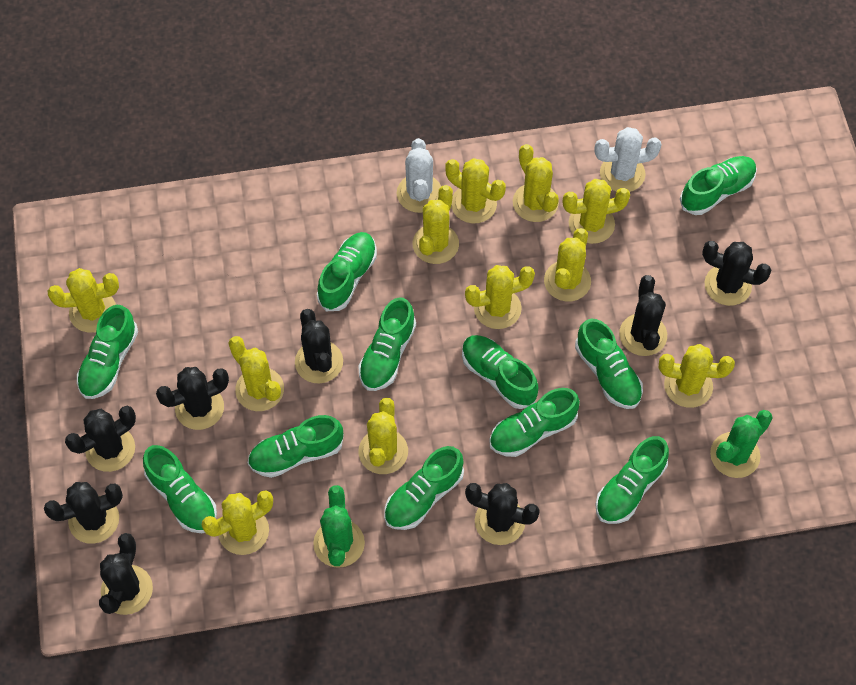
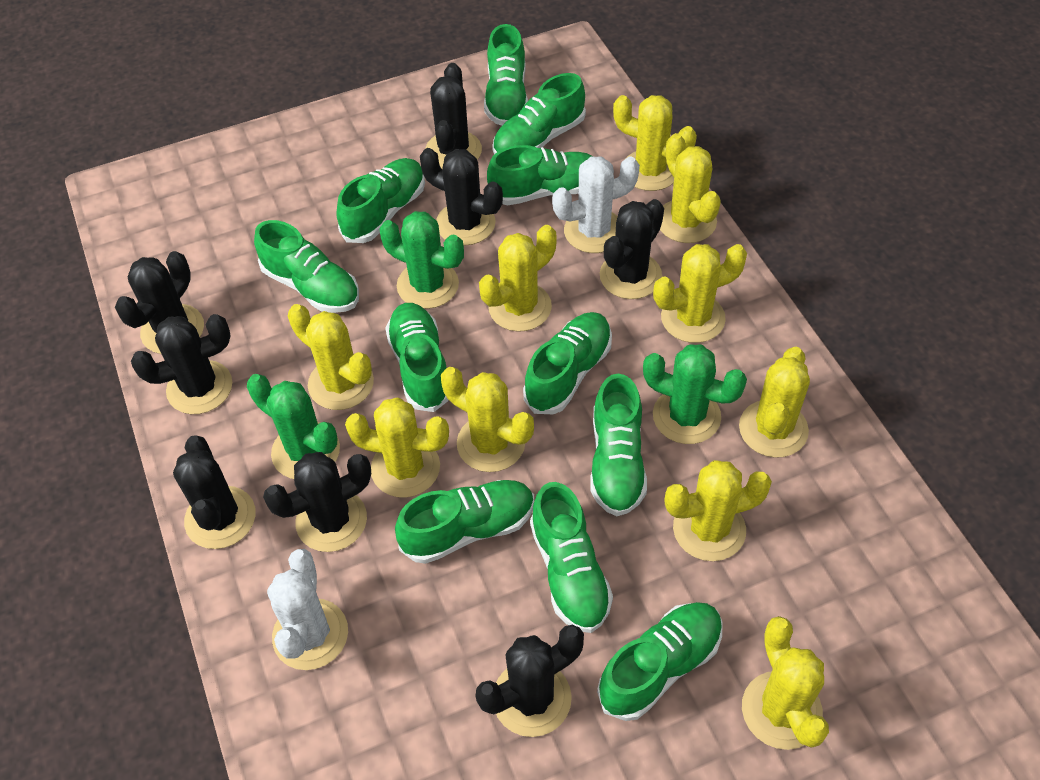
green cactus: 2 -> 3
yellow cactus: 11 -> 10

